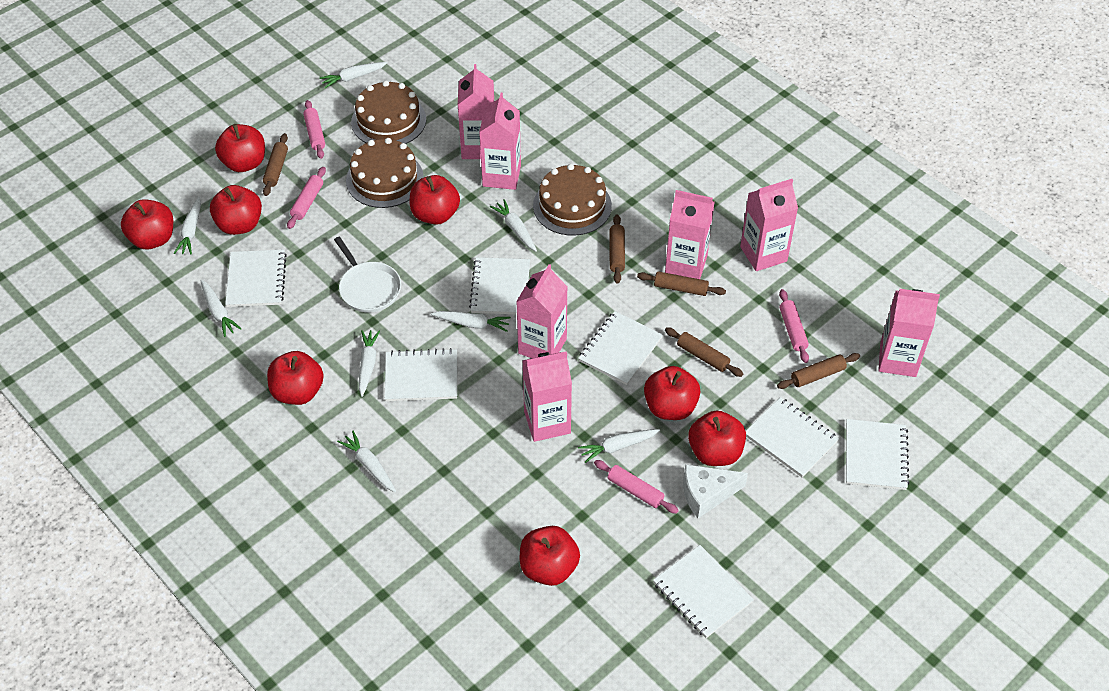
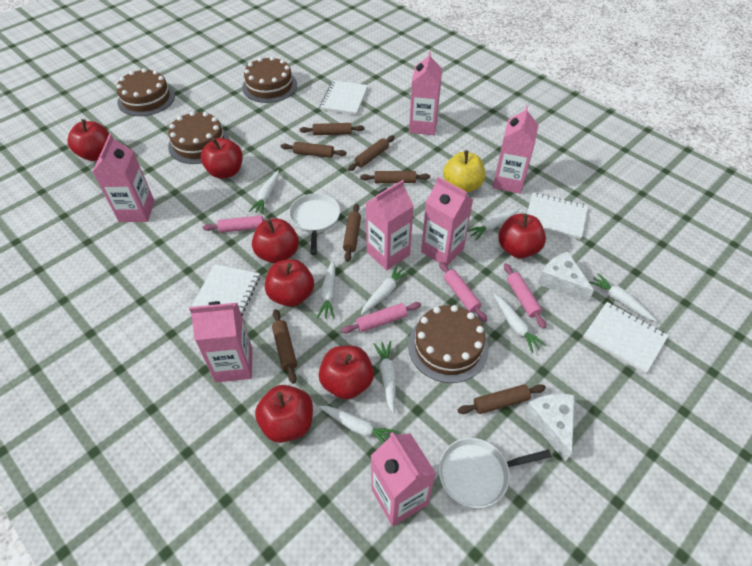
brown cake: 3 -> 4
brown rolling pin: 5 -> 7
red apple: 8 -> 7
white cheese: 1 -> 2
white notebook: 7 -> 4
white pan: 1 -> 2
yellow apple: 0 -> 1

